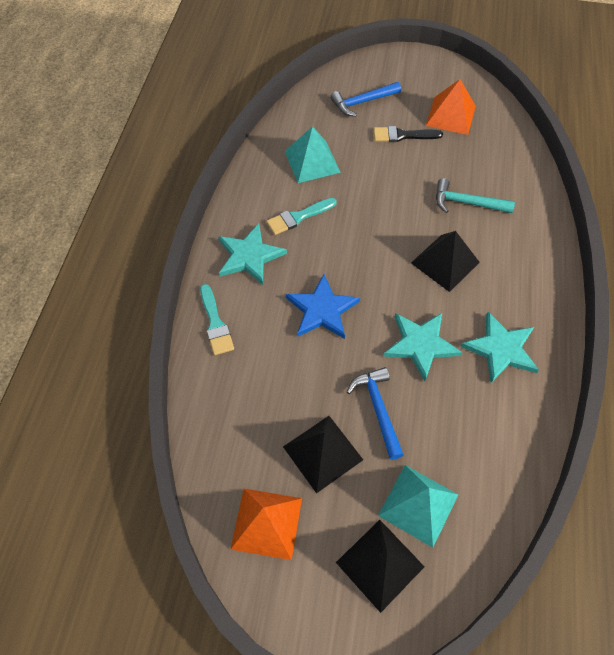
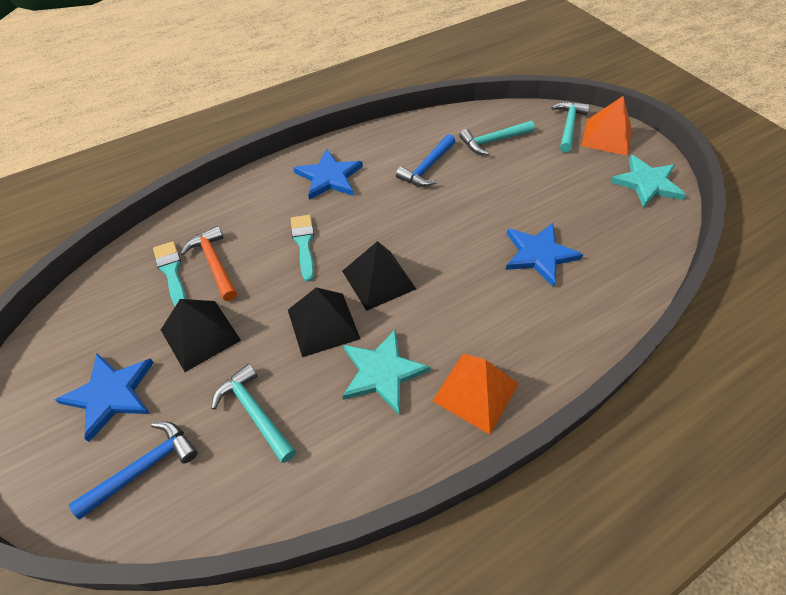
black brush: 1 -> 0
blue star: 1 -> 3
orange hammer: 0 -> 1
turquoise hammer: 1 -> 3
turquoise pyramid: 2 -> 0
turquoise star: 3 -> 2

